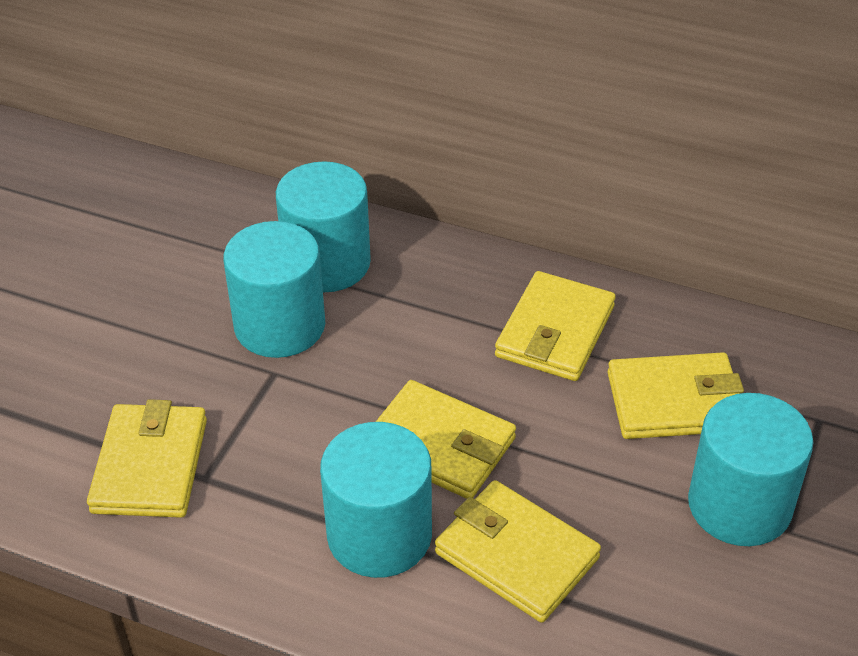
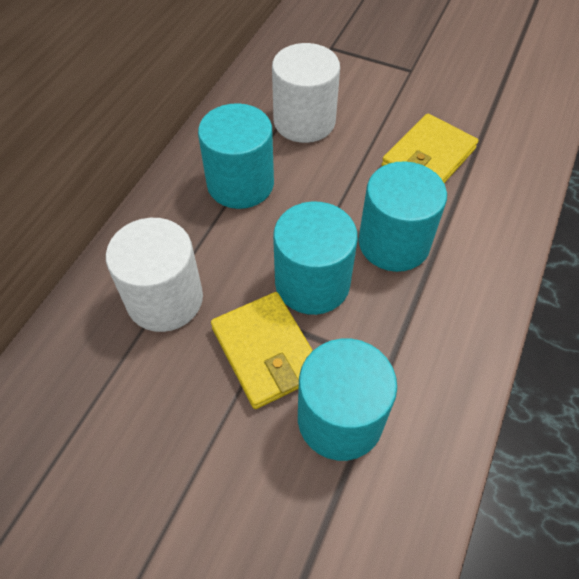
white cylinder: 0 -> 2
yellow wallet: 5 -> 2

